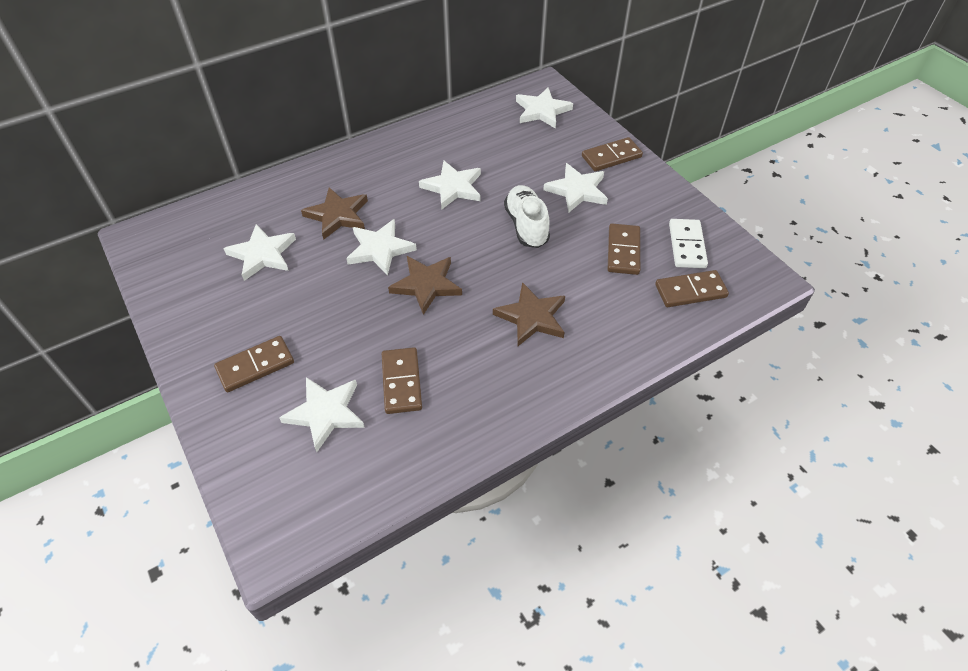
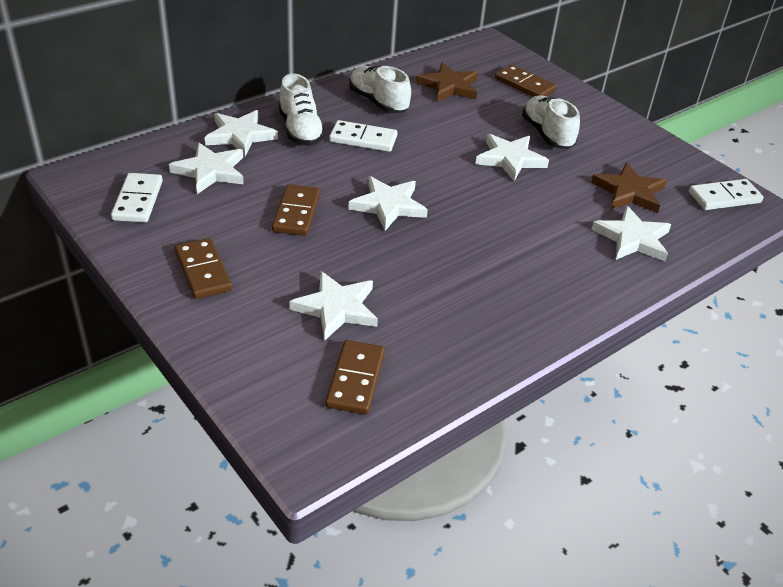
brown domino: 5 -> 4
brown star: 3 -> 2
white domino: 1 -> 3
white shoe: 1 -> 3

